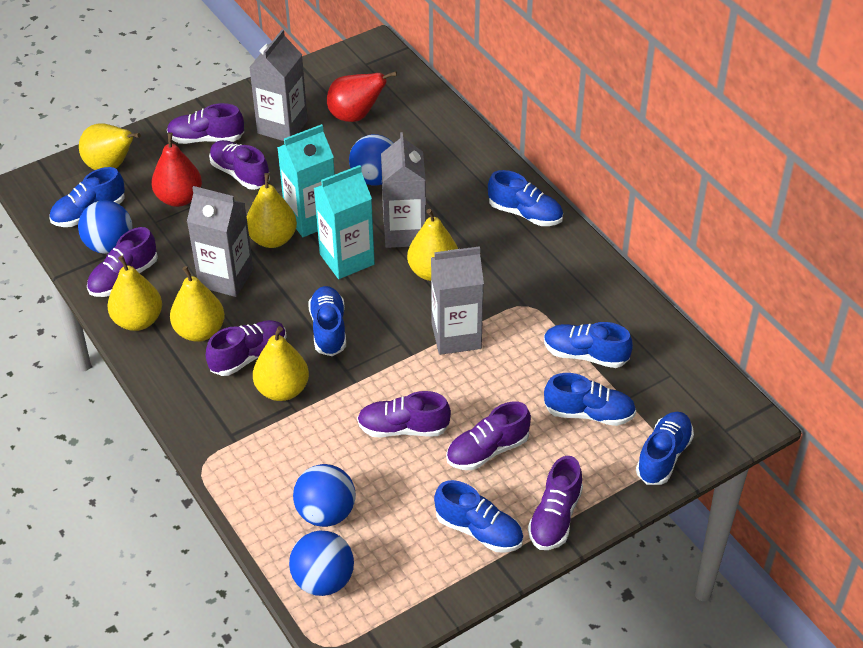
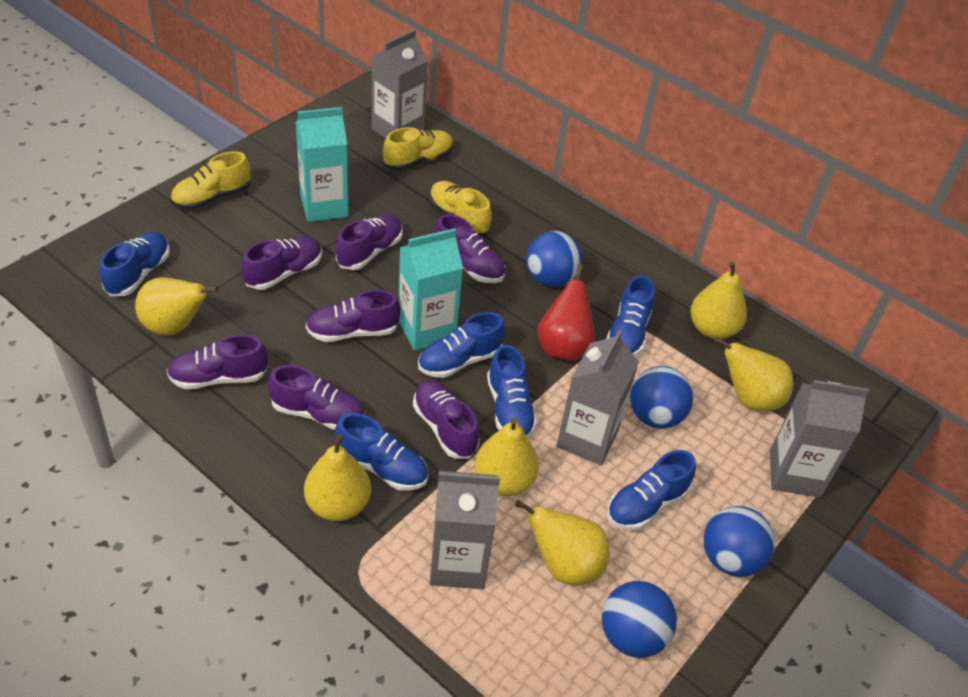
blue shoe: 7 -> 6
red pear: 2 -> 1
yellow shoe: 0 -> 3

